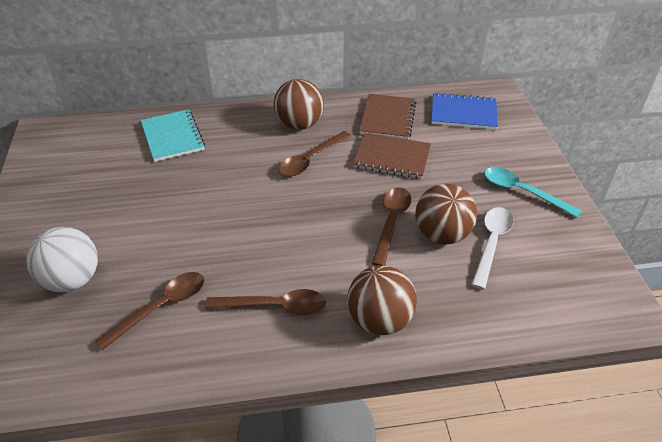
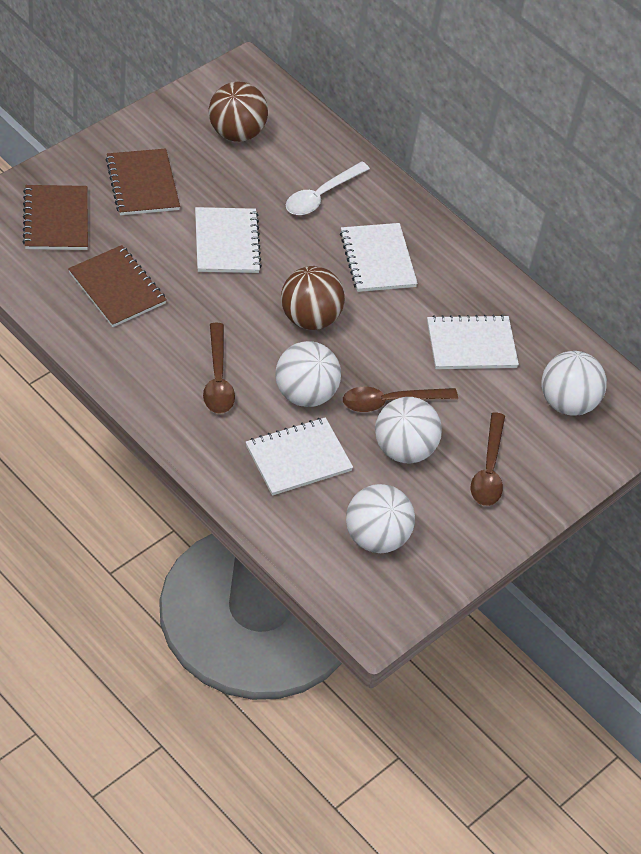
blue notebook: 1 -> 0
brown ball: 3 -> 2
brown notebook: 2 -> 3
brown spoon: 4 -> 3
turquoise notebook: 1 -> 0
turquoise spoon: 1 -> 0
white ball: 1 -> 4
white notebook: 0 -> 4

